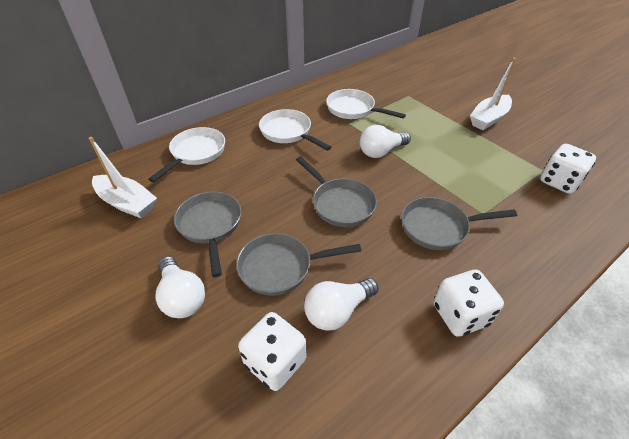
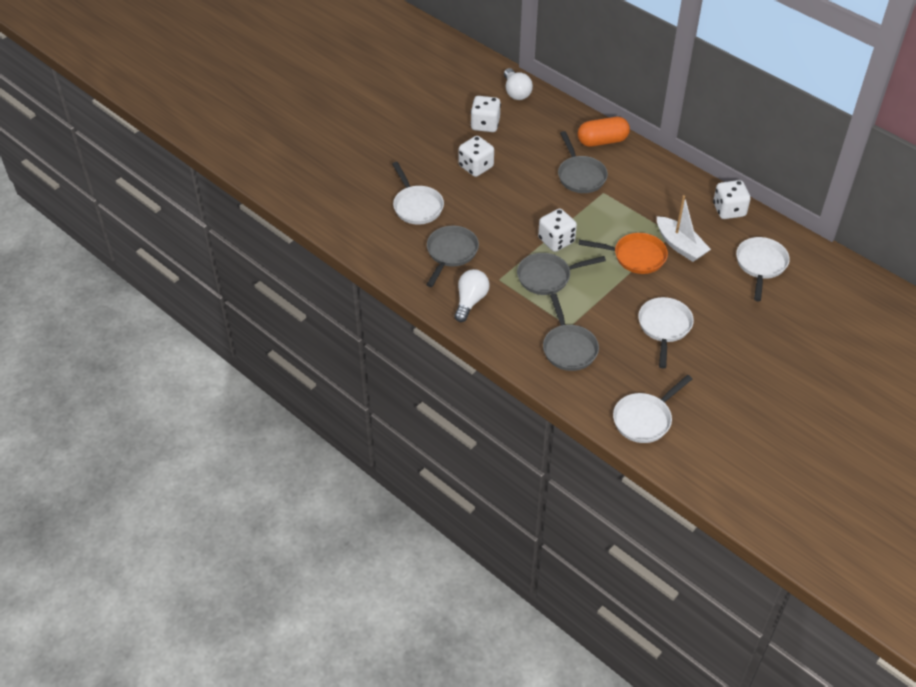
orange capsule: 0 -> 1
orange pan: 0 -> 1
white boat: 2 -> 1
white dice: 3 -> 4
white light bulb: 3 -> 2
white pan: 3 -> 4

